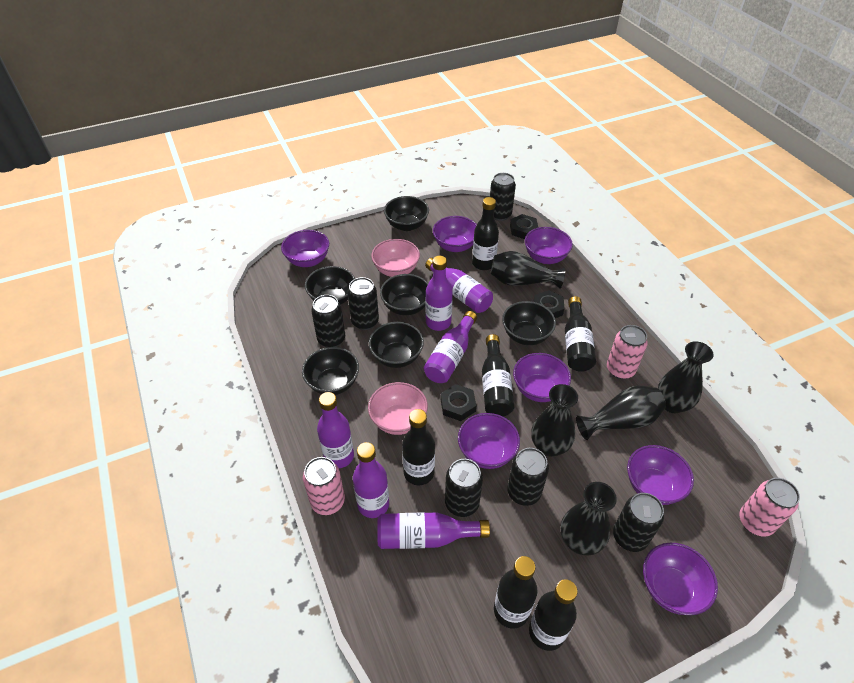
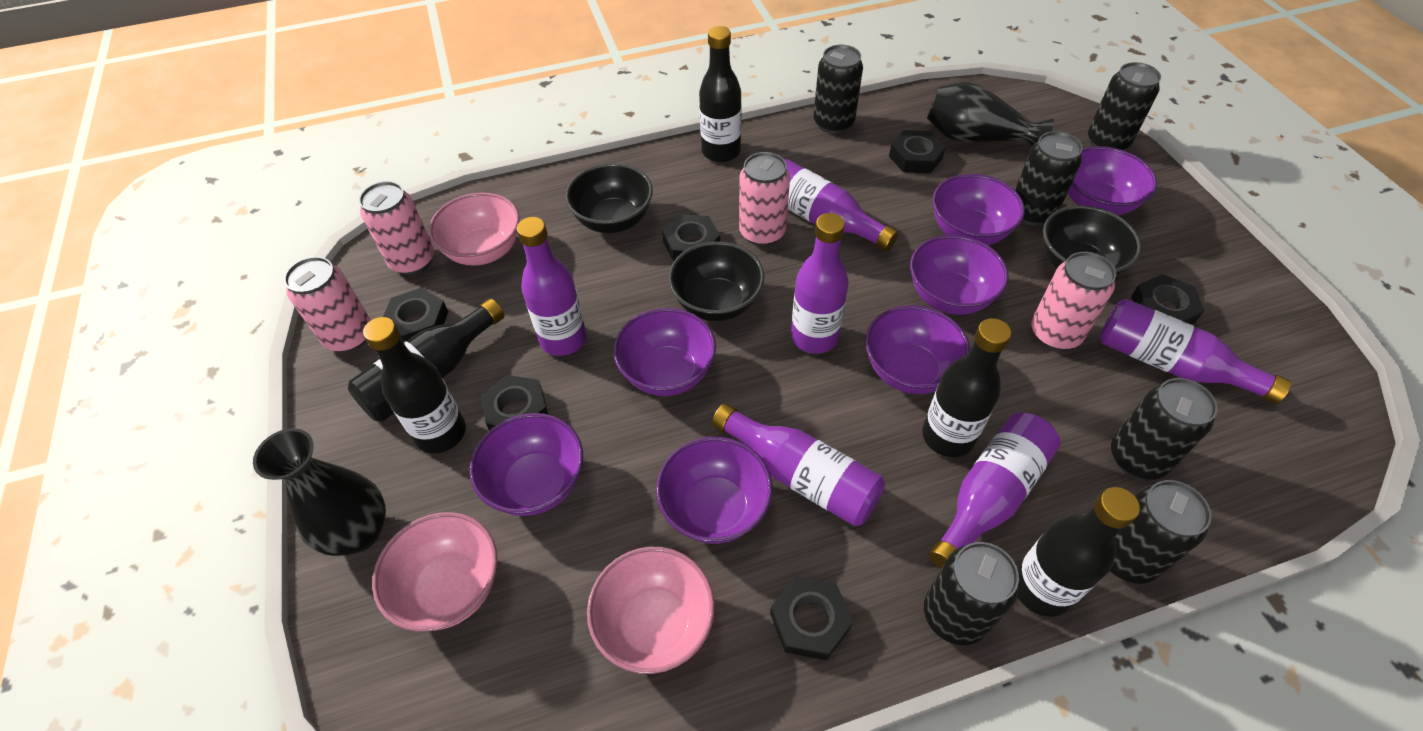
black bottle: 6 -> 5
black bowl: 6 -> 3
black nut: 3 -> 6
black vase: 5 -> 2
pink bowl: 2 -> 3
pink can: 3 -> 4

